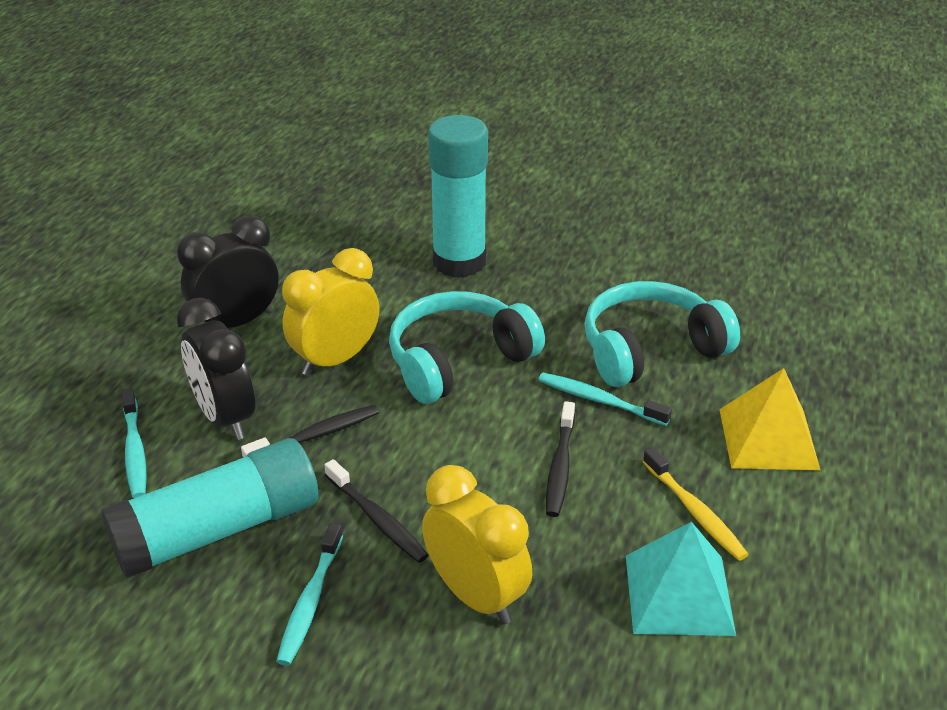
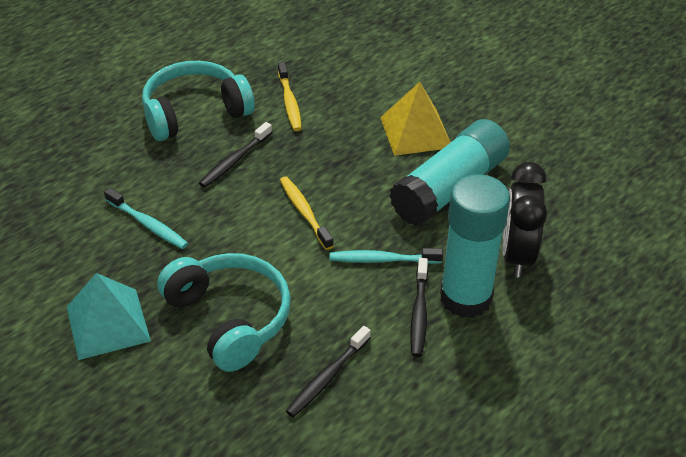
black clock: 2 -> 1
turquoise toothbrush: 3 -> 2
yellow clock: 2 -> 0
yellow toothbrush: 1 -> 2

